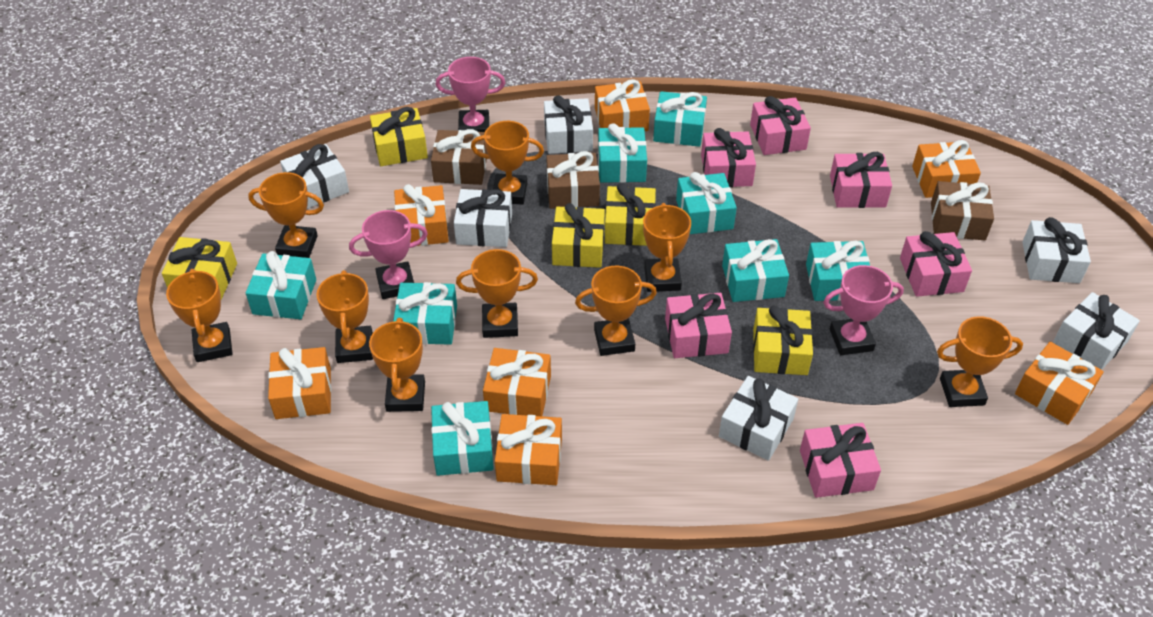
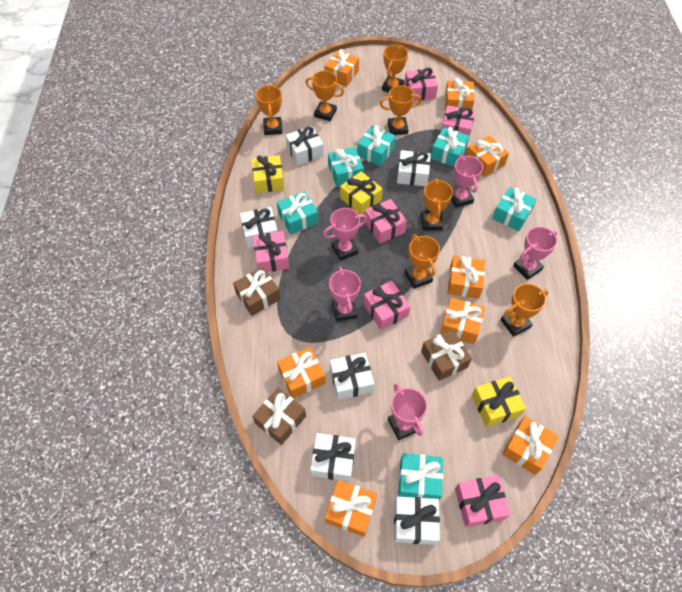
orange gift: 7 -> 8
orange trophy: 9 -> 7
pink trophy: 3 -> 5
turquoise gift: 8 -> 6
yellow gift: 5 -> 3

